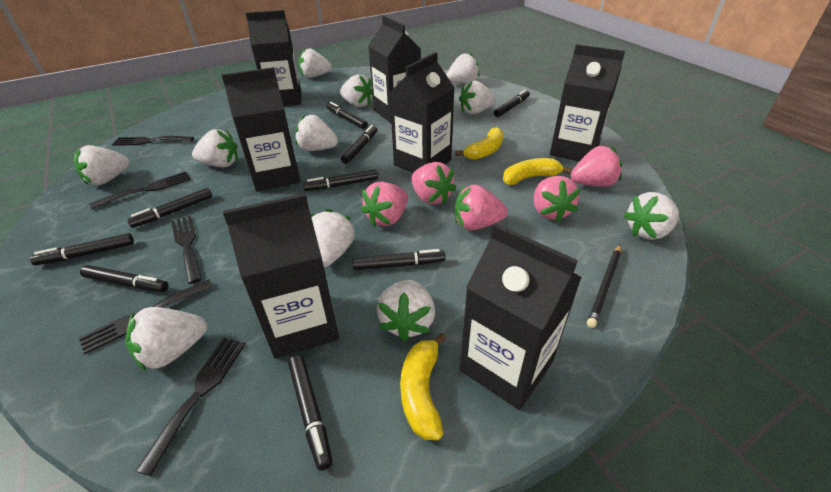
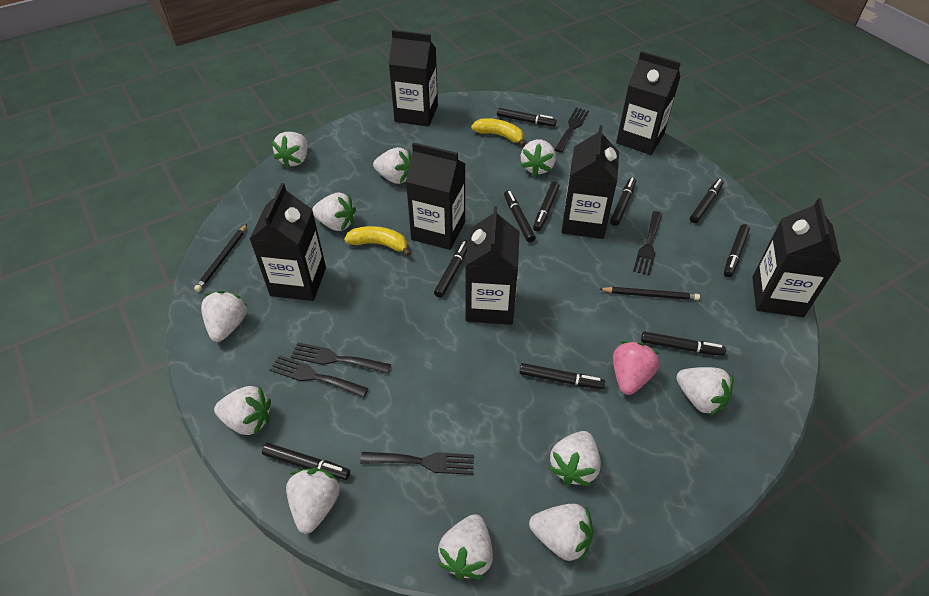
black marker: 9 -> 10
black pencil: 1 -> 2
pink strawberry: 5 -> 1
yellow banana: 3 -> 2

